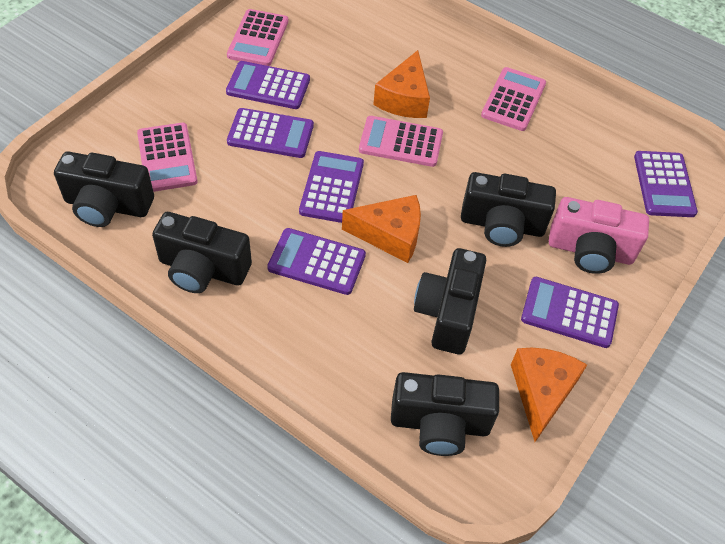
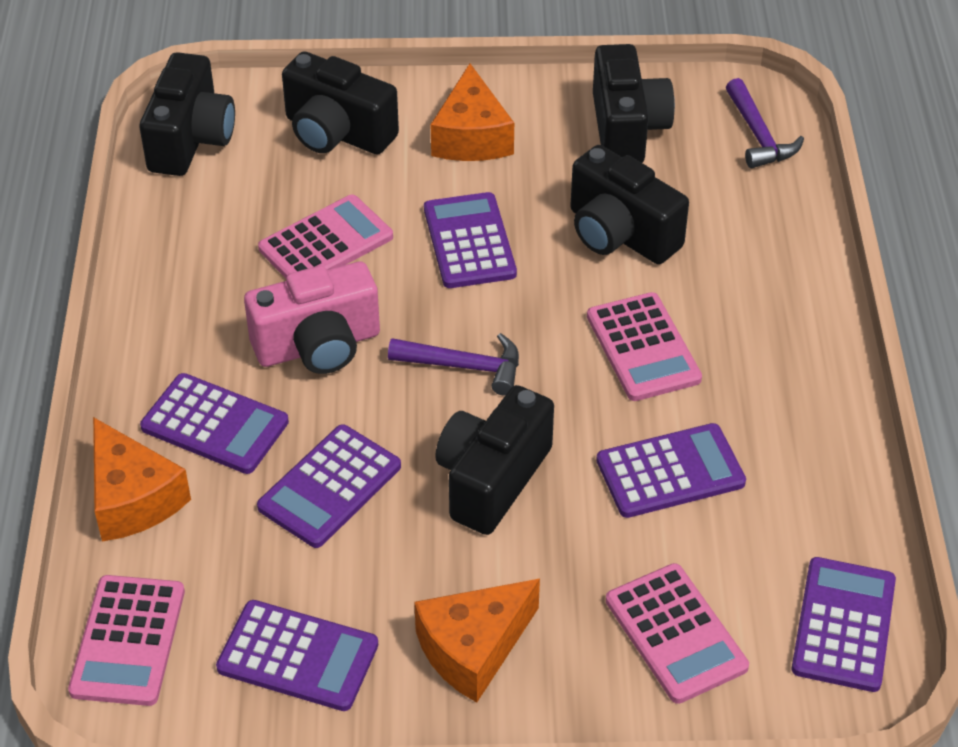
purple hammer: 0 -> 2

